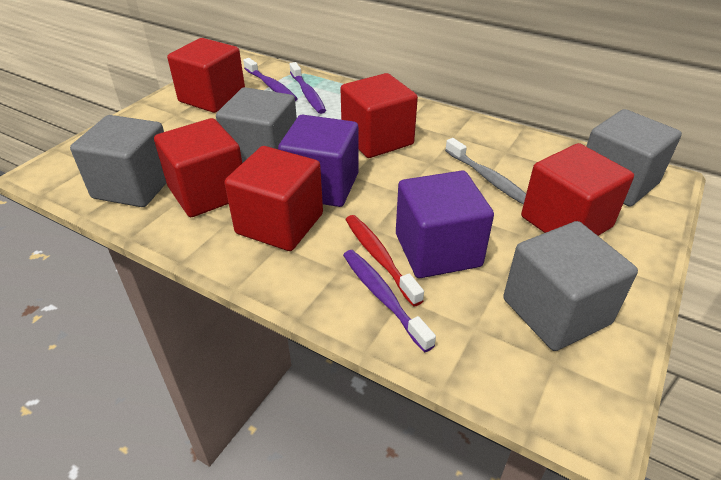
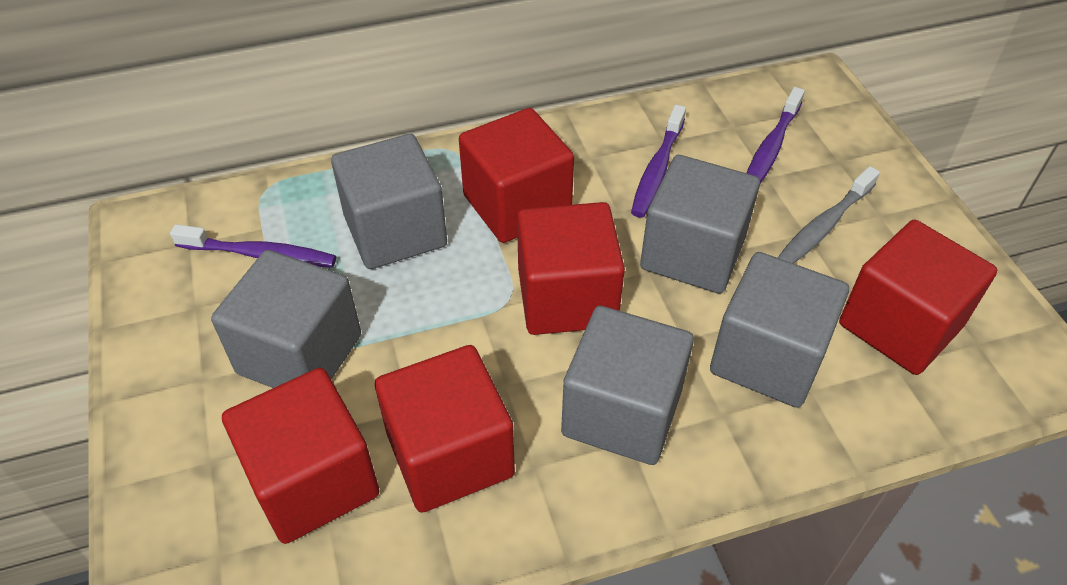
grey cube: 4 -> 5
purple cube: 2 -> 0
red toothbrush: 1 -> 0

